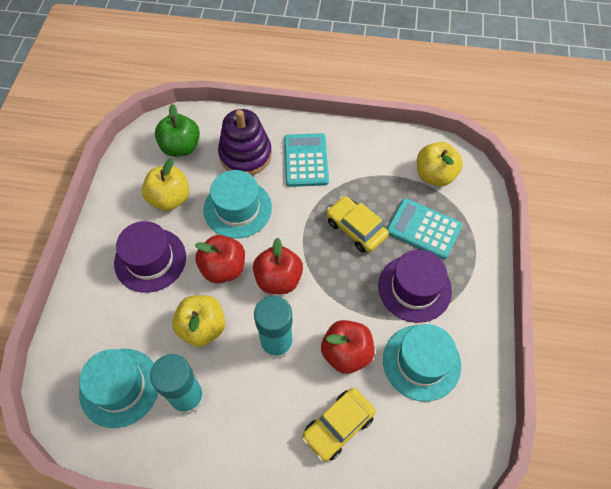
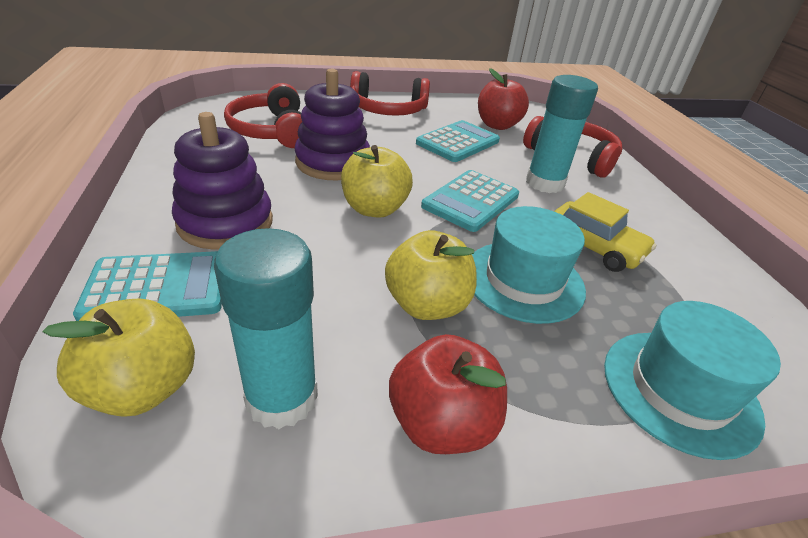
green apple: 1 -> 0
purple hat: 2 -> 0
purple stacking toy: 1 -> 2
red apple: 3 -> 2
red headphones: 0 -> 3
turquoise calculator: 2 -> 3
turquoise hat: 3 -> 2
yellow car: 2 -> 1

